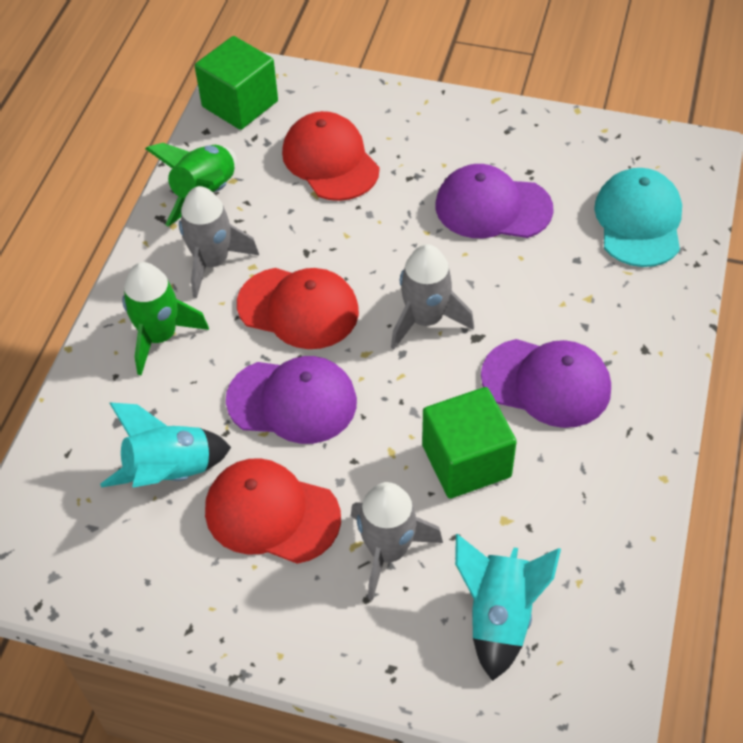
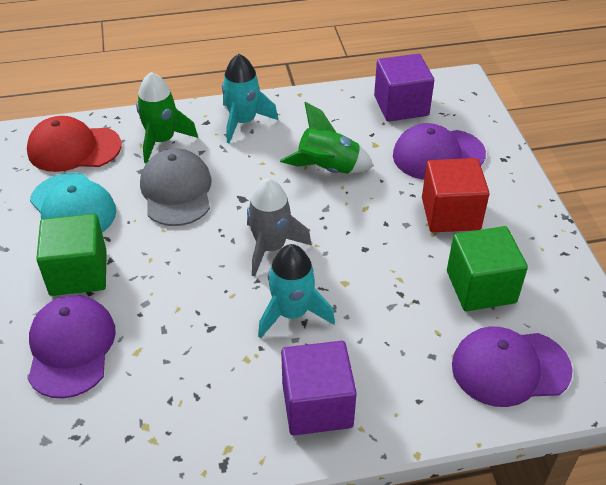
grey cap: 0 -> 1
grey rocket: 3 -> 1
purple cube: 0 -> 2
red cap: 3 -> 1
red cube: 0 -> 1

